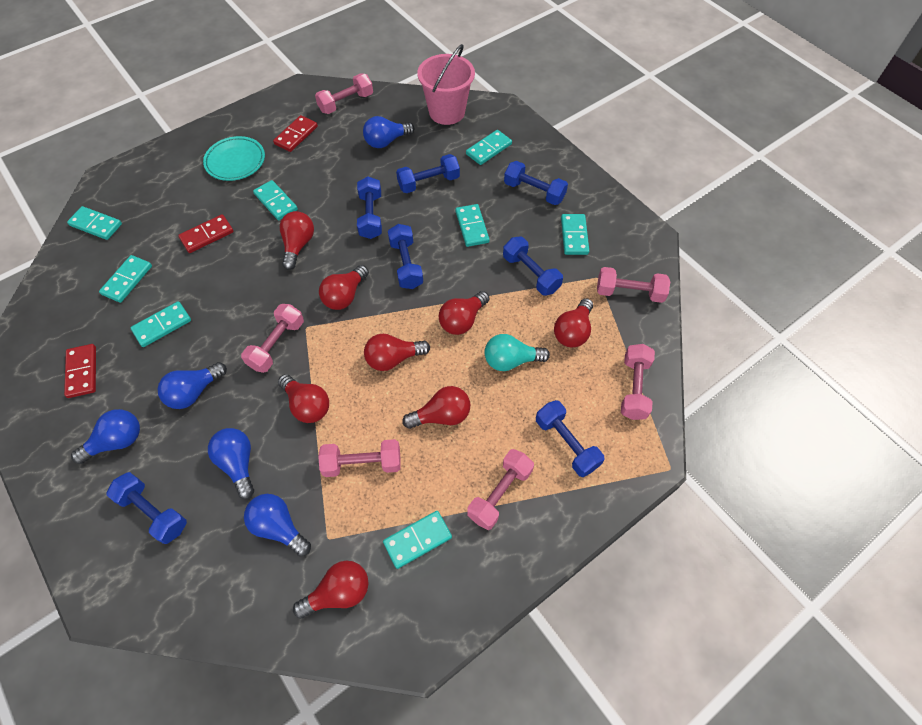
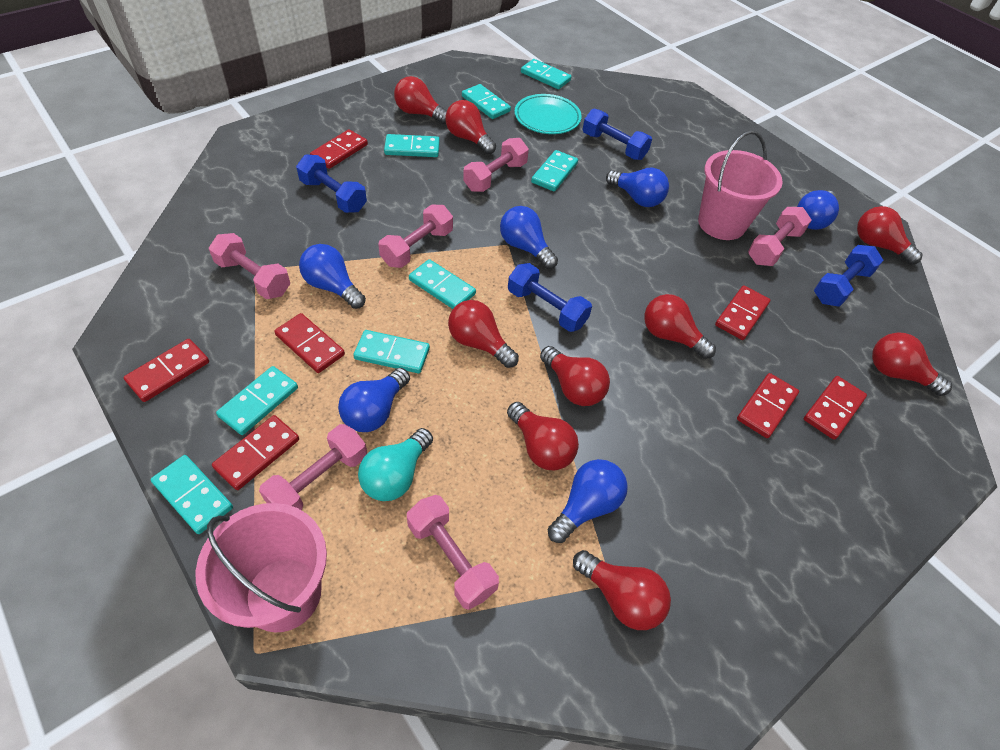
blue dumbbell: 7 -> 4
blue light bulb: 5 -> 6
pink bucket: 1 -> 2
red domino: 3 -> 7
red light bulb: 8 -> 9

